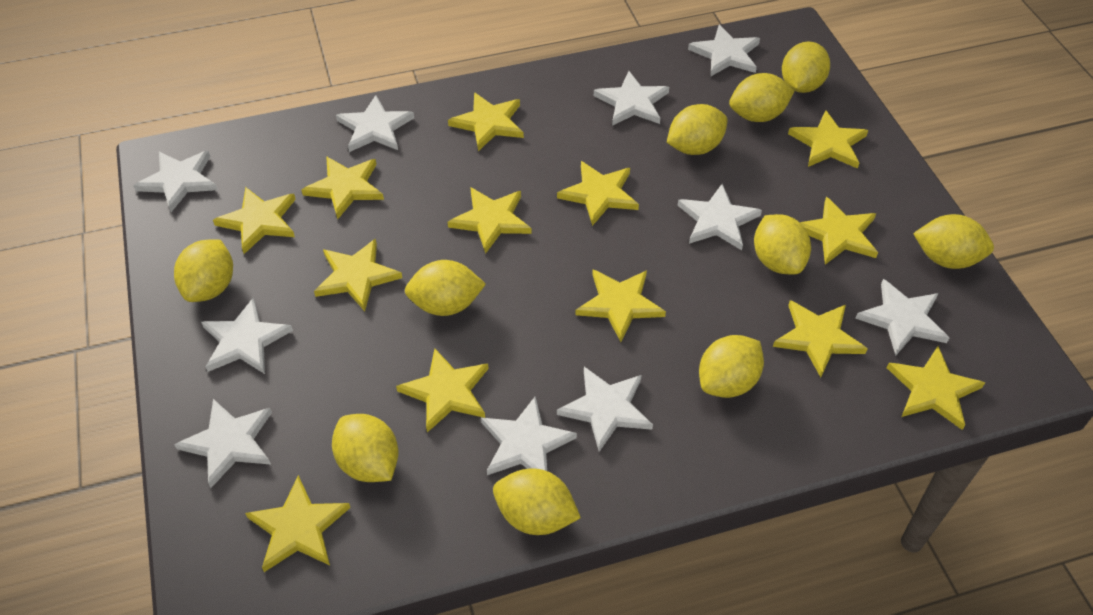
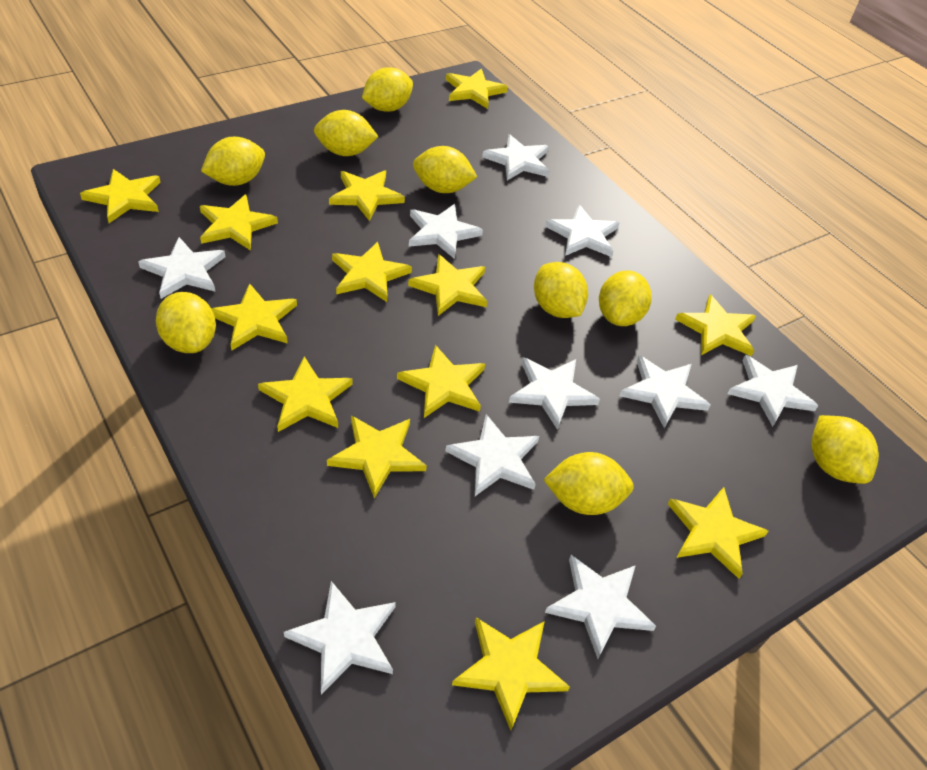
yellow lemon: 10 -> 9

